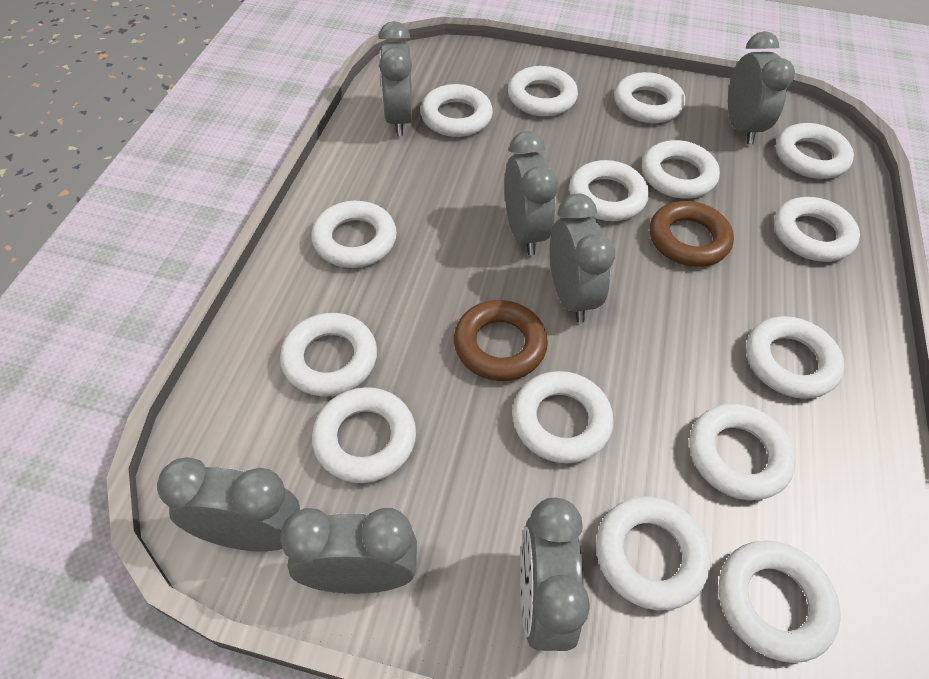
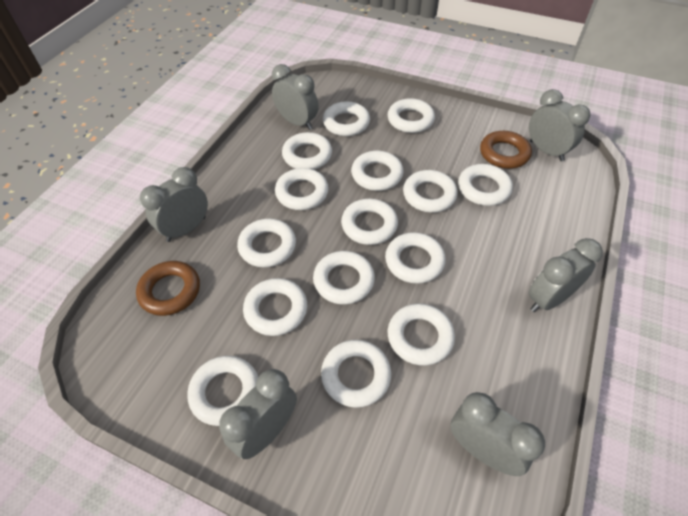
grey clock: 7 -> 6

